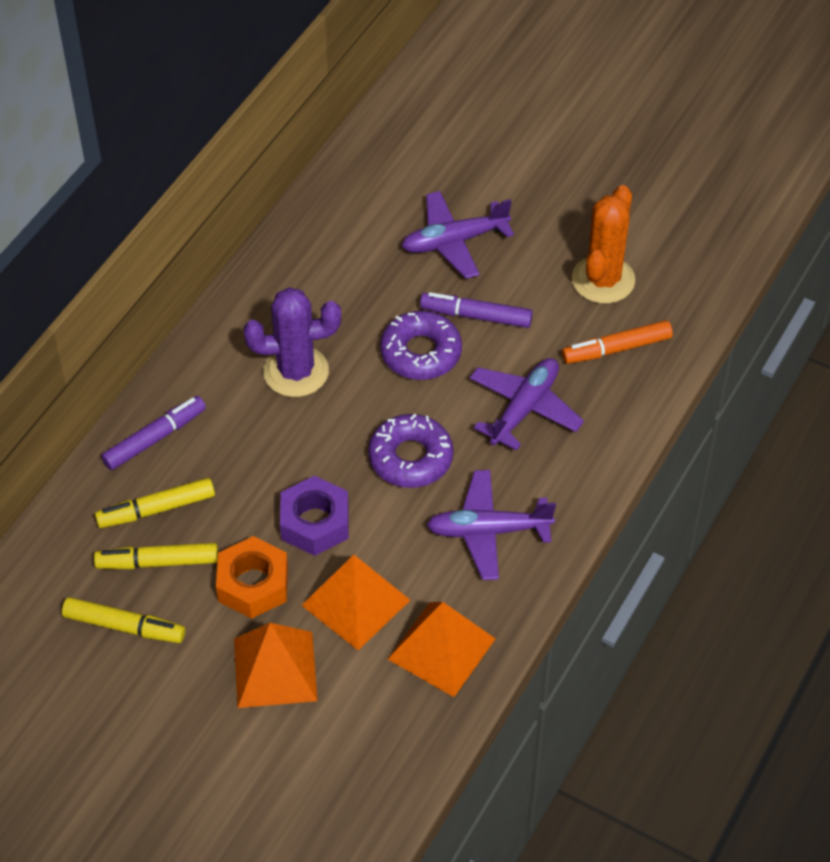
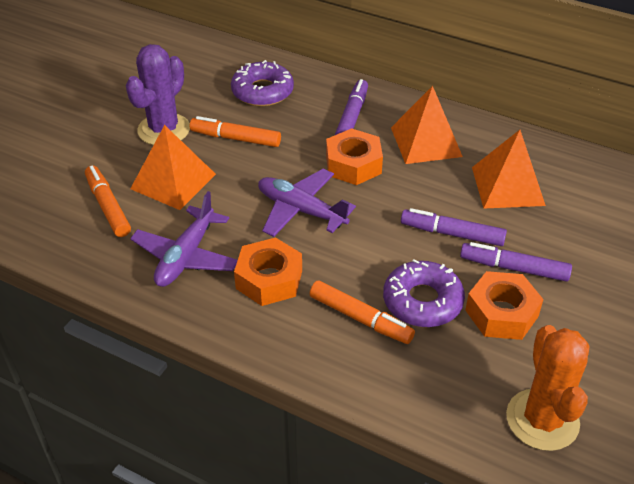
orange marker: 1 -> 3
orange nut: 1 -> 3
purple marker: 2 -> 3
purple nut: 1 -> 0
purple plane: 3 -> 2
yellow marker: 3 -> 0

